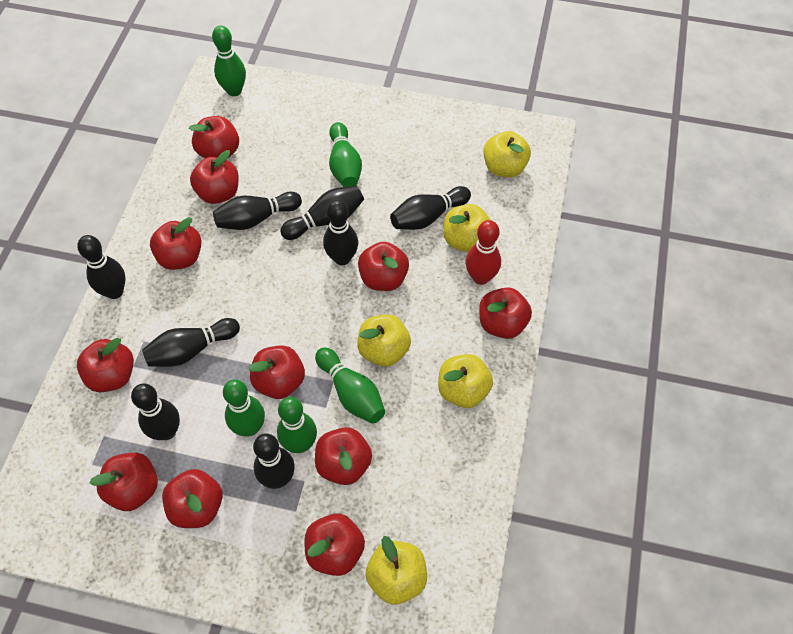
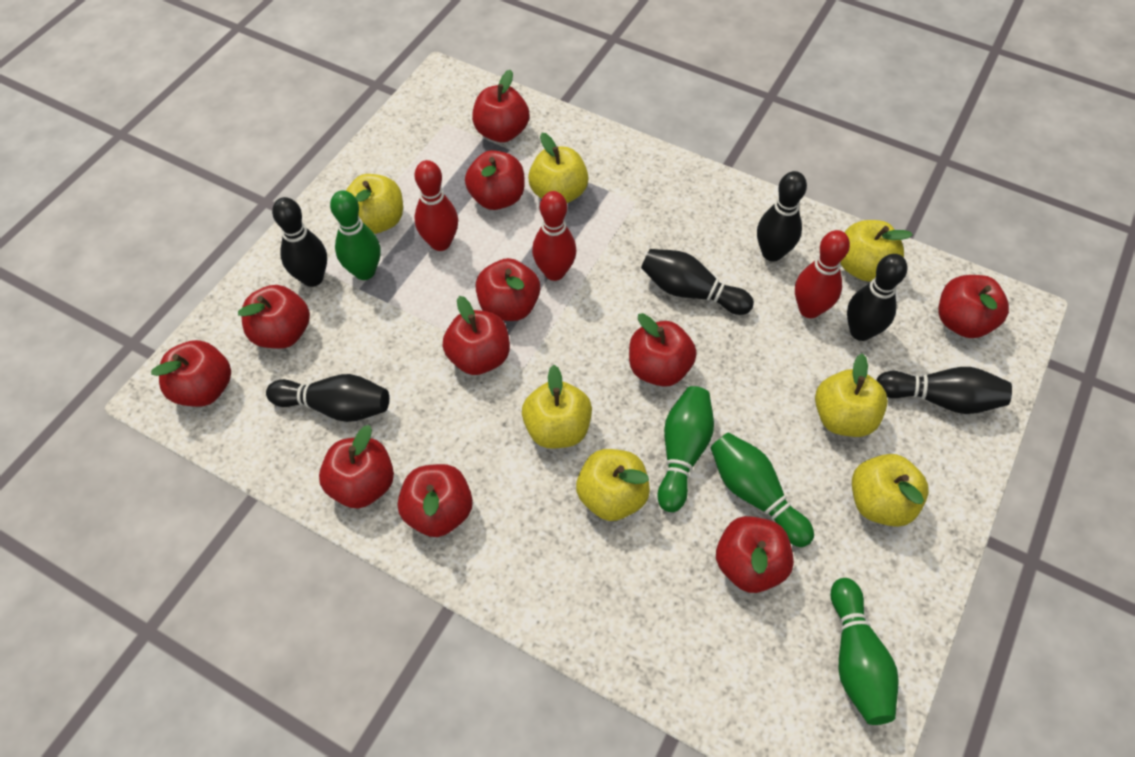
black bowling pin: 8 -> 6
green bowling pin: 5 -> 4
red bowling pin: 1 -> 3
yellow apple: 5 -> 7

